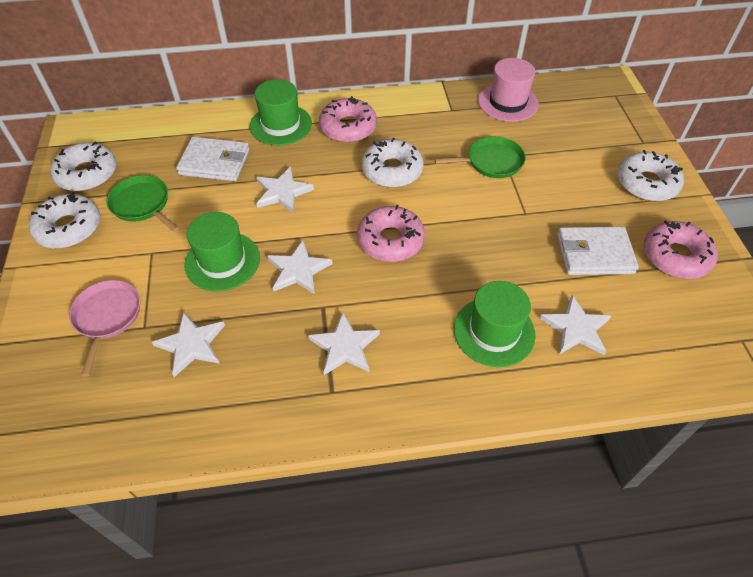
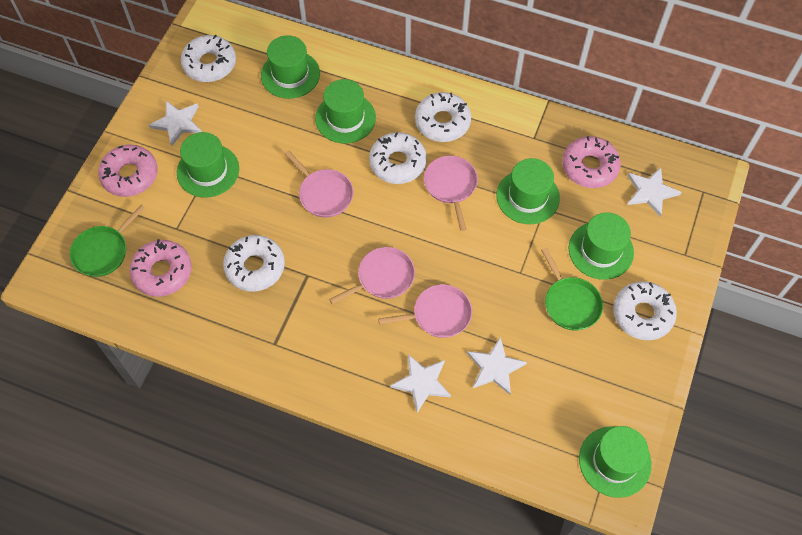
green hat: 3 -> 6
pink hat: 1 -> 0
pink pan: 1 -> 4
white donut: 4 -> 5
white star: 5 -> 4
white wallet: 2 -> 0

